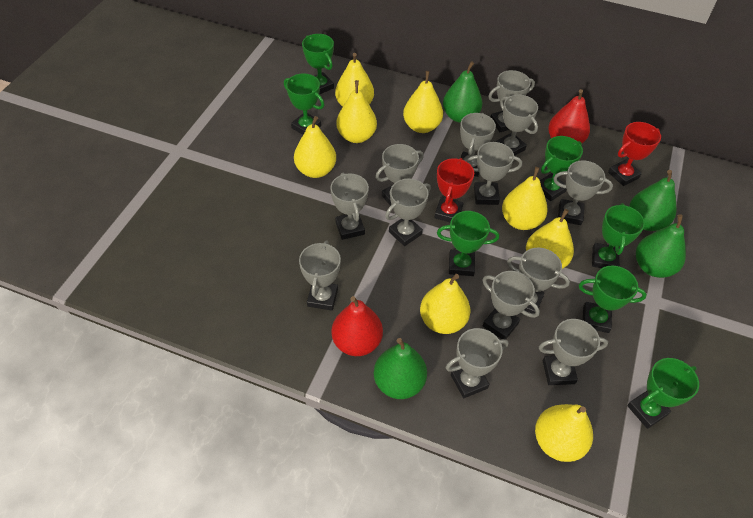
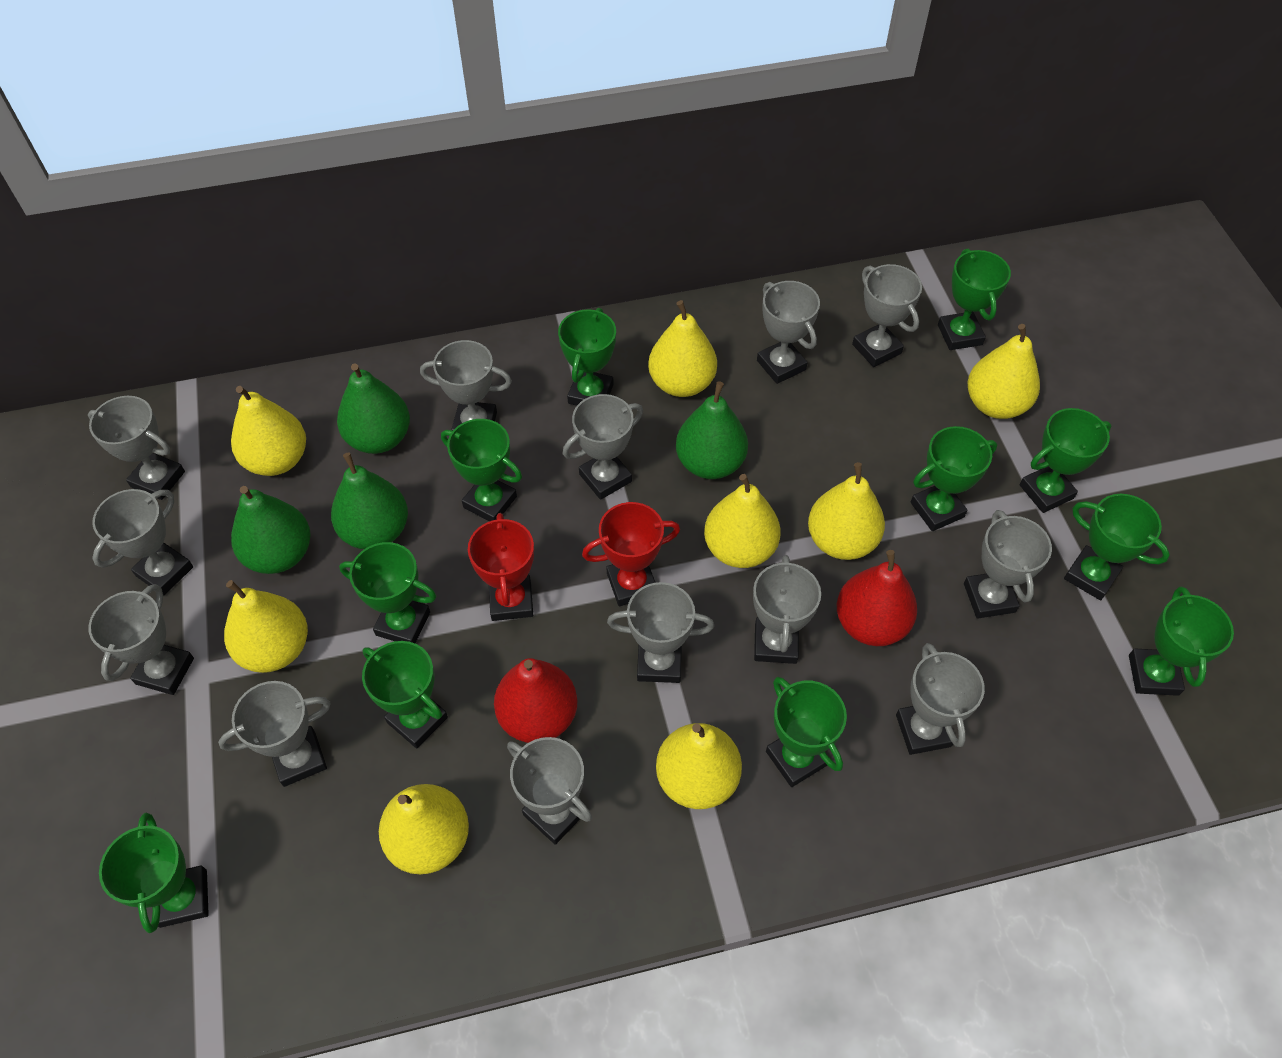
green trophy: 7 -> 11

